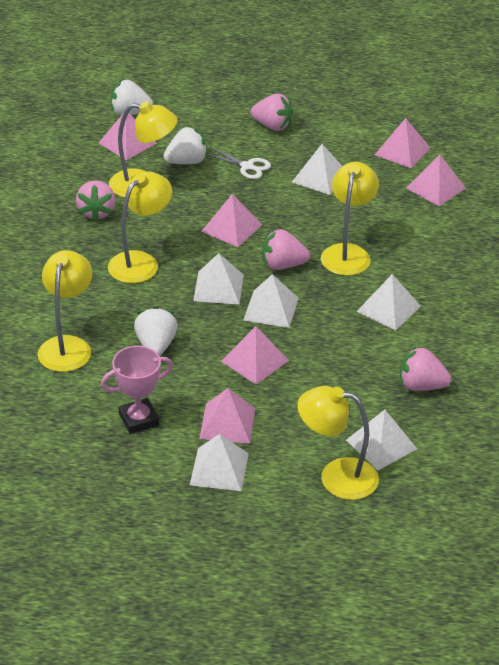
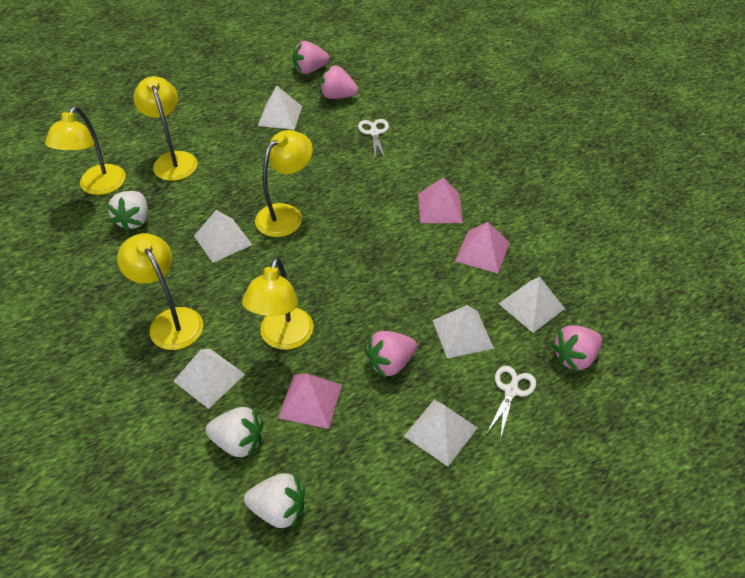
pink pyramid: 6 -> 3
pink trophy: 1 -> 0
white scissors: 1 -> 2

